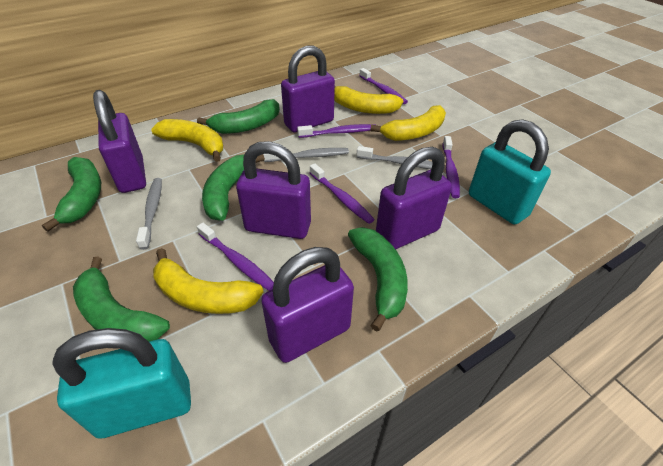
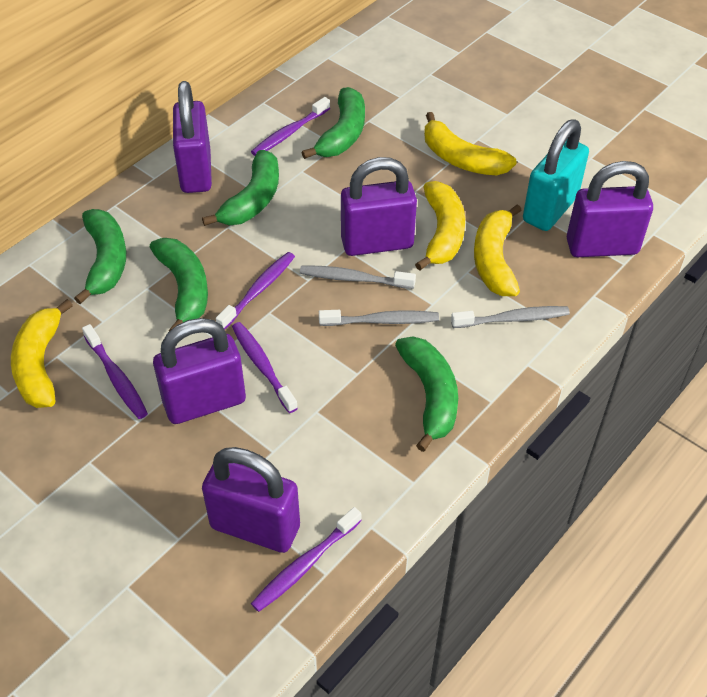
turquoise padlock: 2 -> 1

